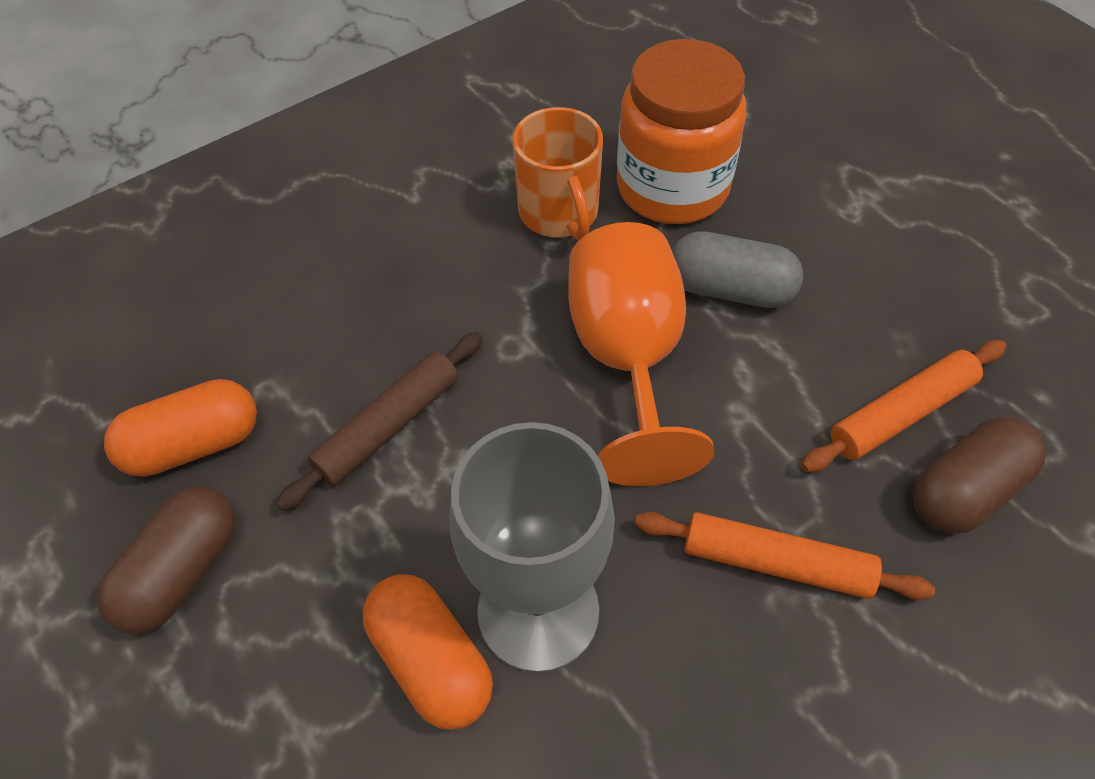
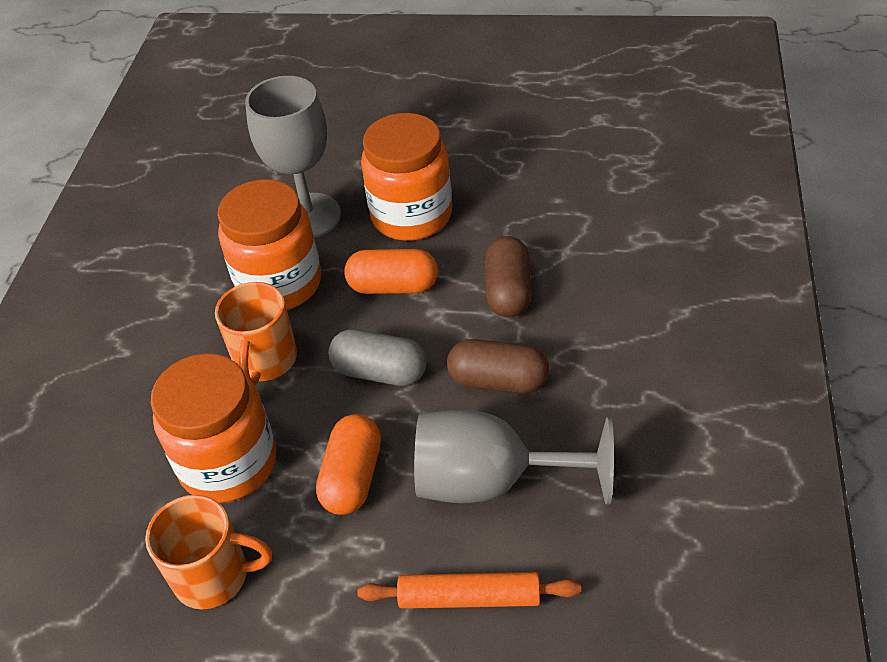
brown rolling pin: 1 -> 0
grey goblet: 1 -> 2
orange goblet: 1 -> 0
orange jar: 1 -> 3
orange mug: 1 -> 2
orange rolling pin: 2 -> 1

